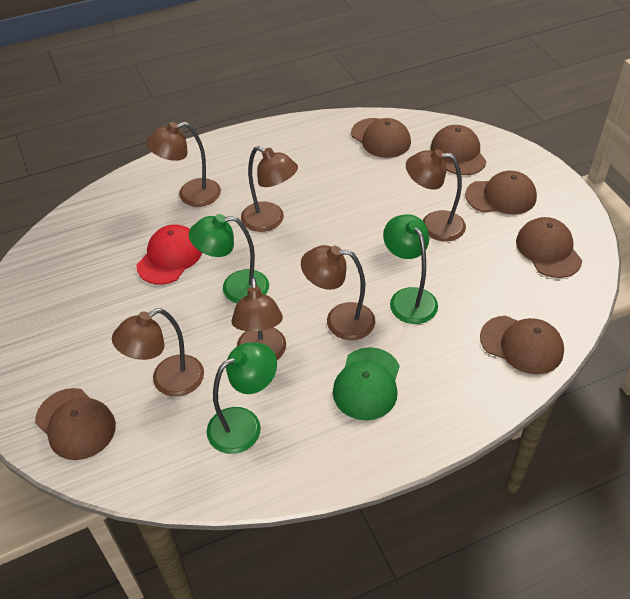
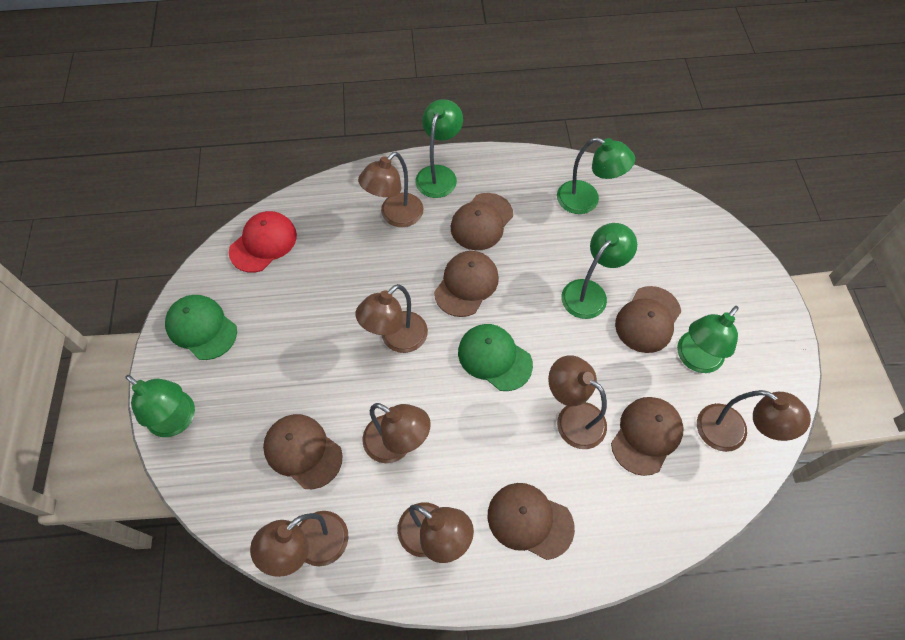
brown lamp: 6 -> 7
green cap: 1 -> 2
green lamp: 3 -> 5

